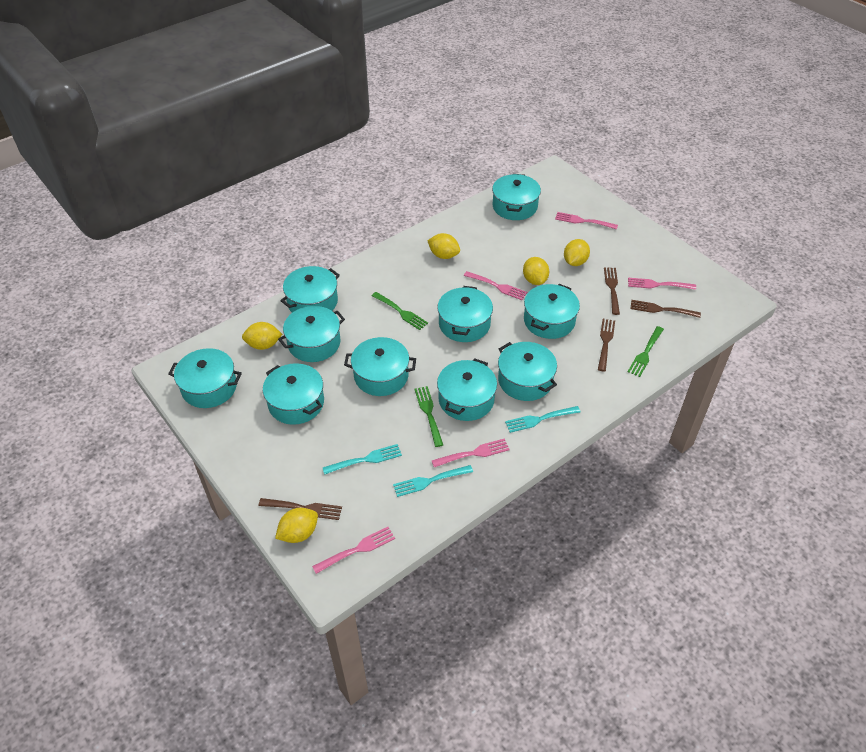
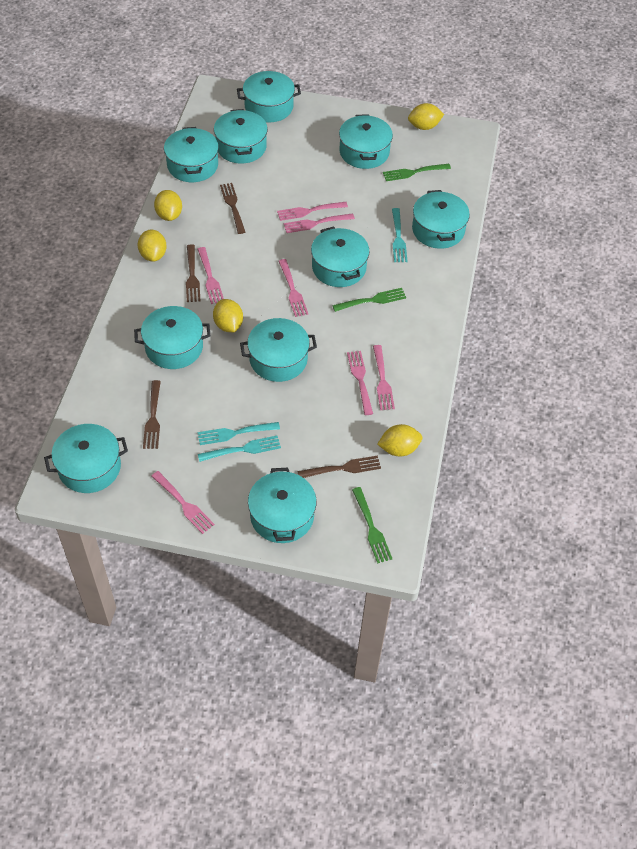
pink fork: 5 -> 7

